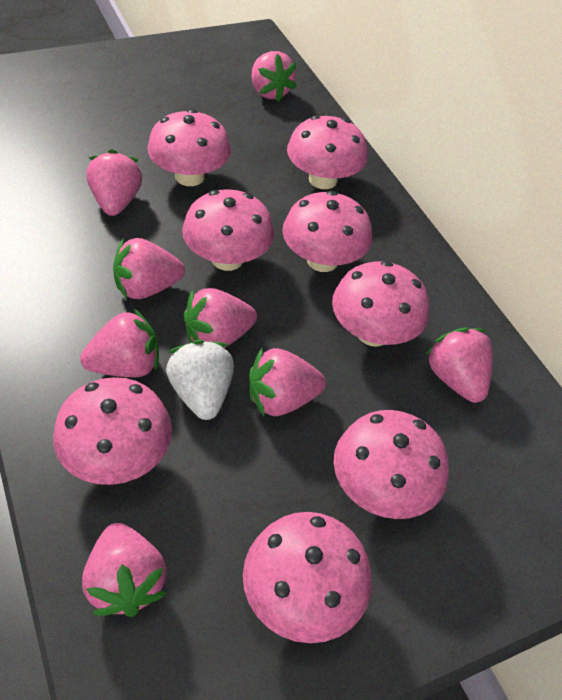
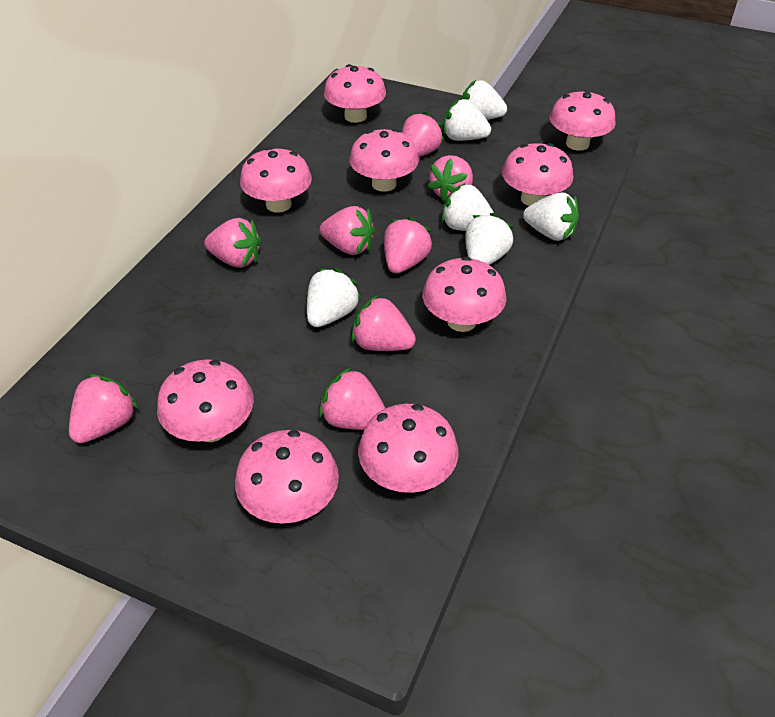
pink mushroom: 8 -> 9
white strawberry: 1 -> 6

